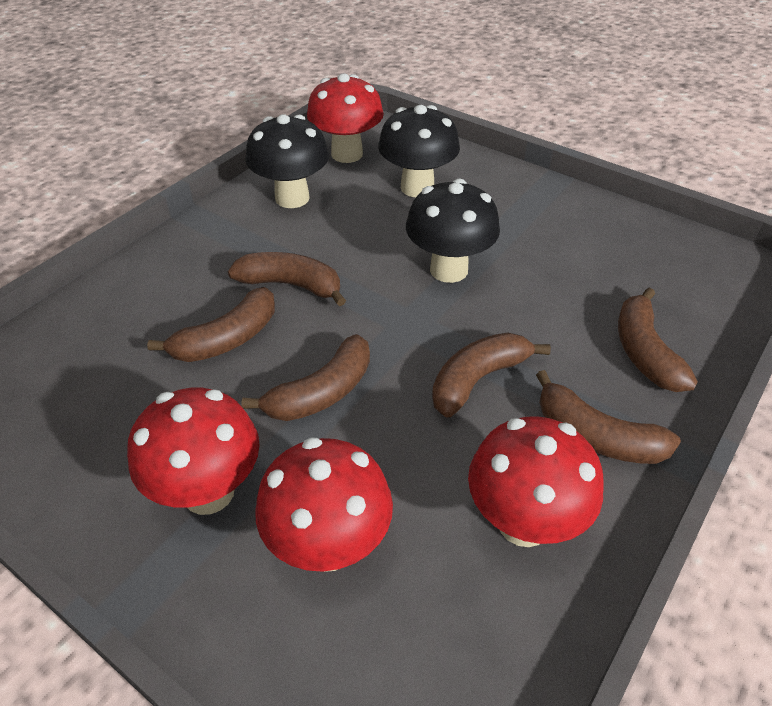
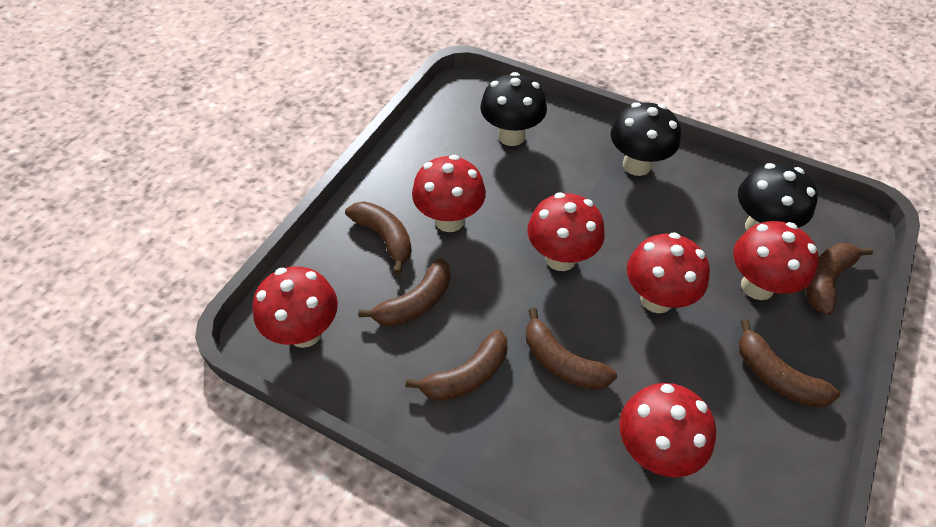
red mushroom: 4 -> 6

